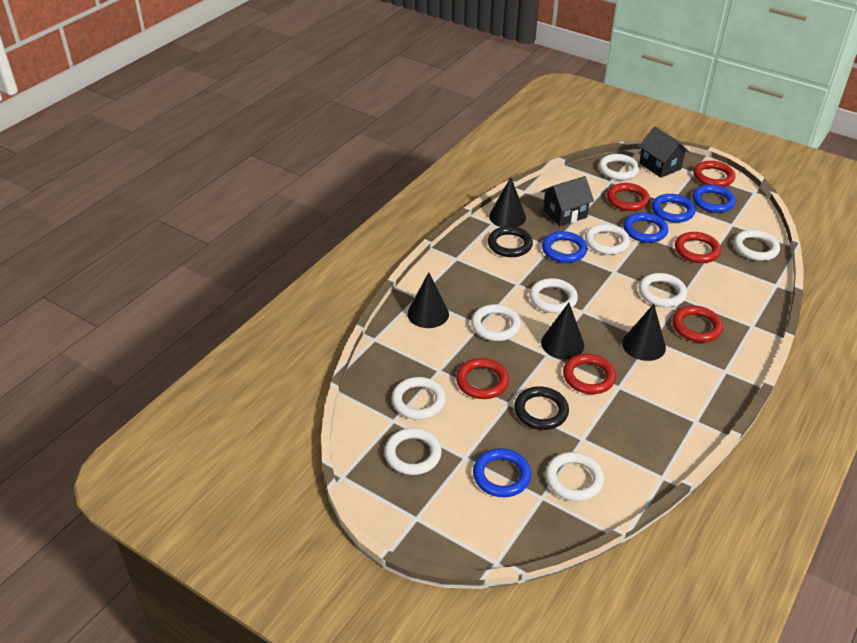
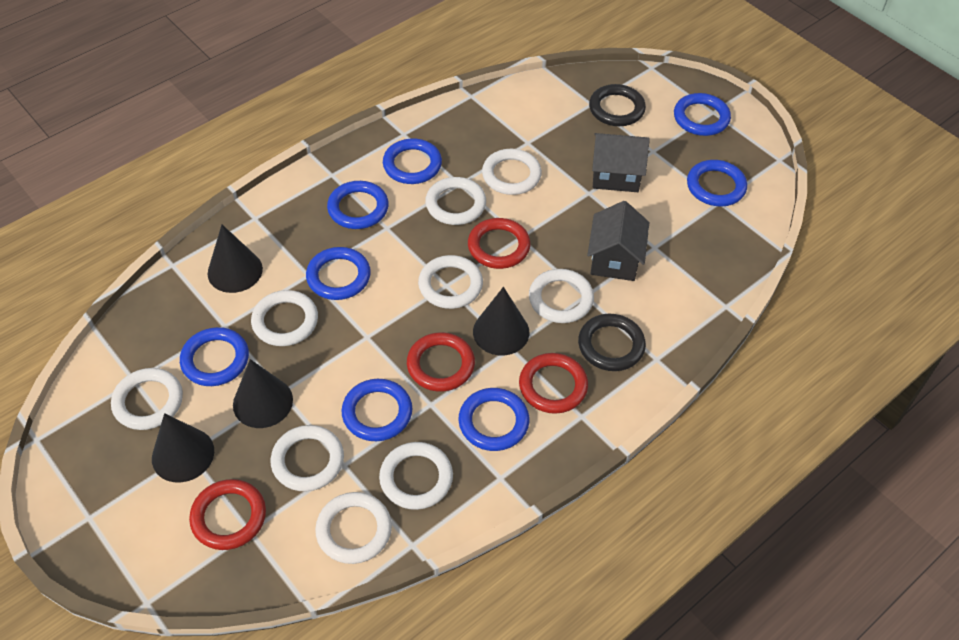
blue ring: 5 -> 8
red ring: 6 -> 4

